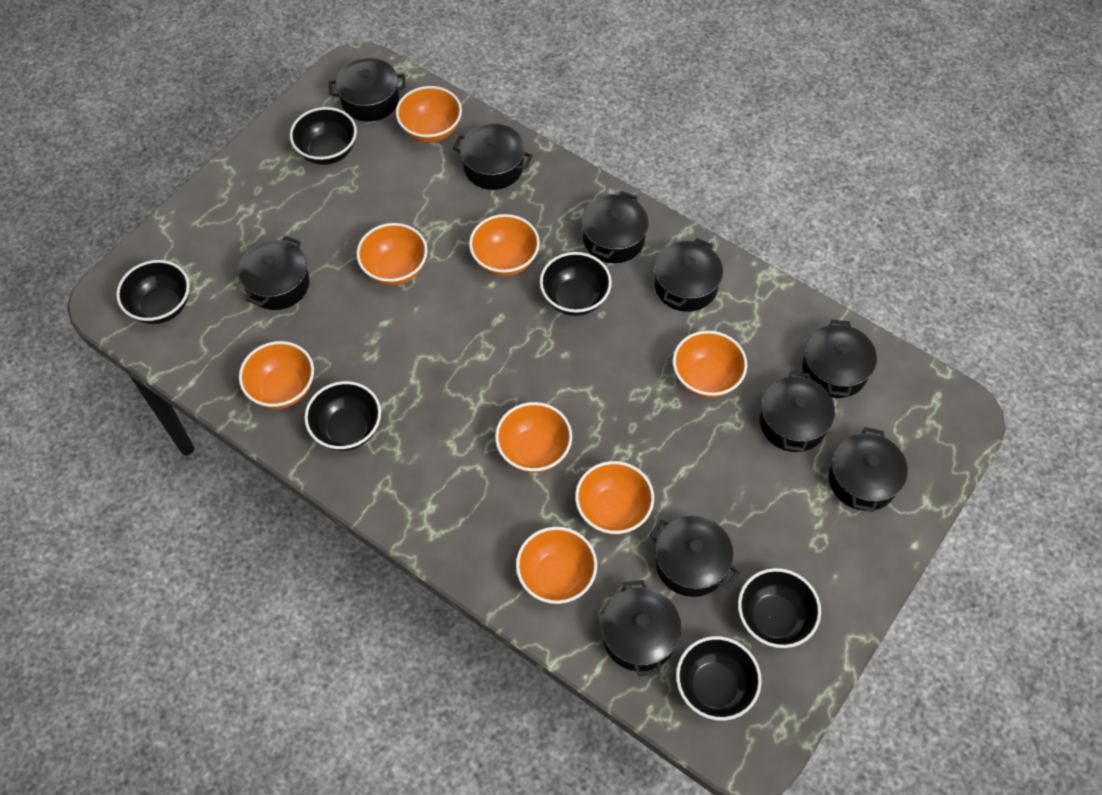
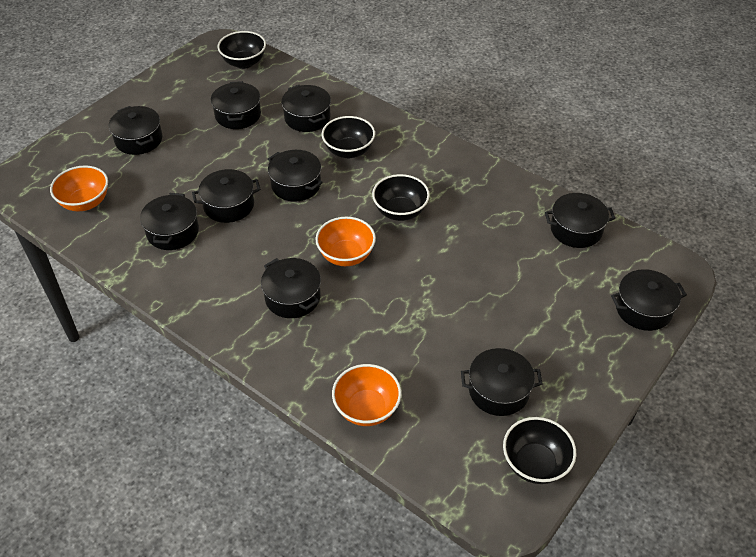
black bowl: 6 -> 4
orange bowl: 8 -> 3

